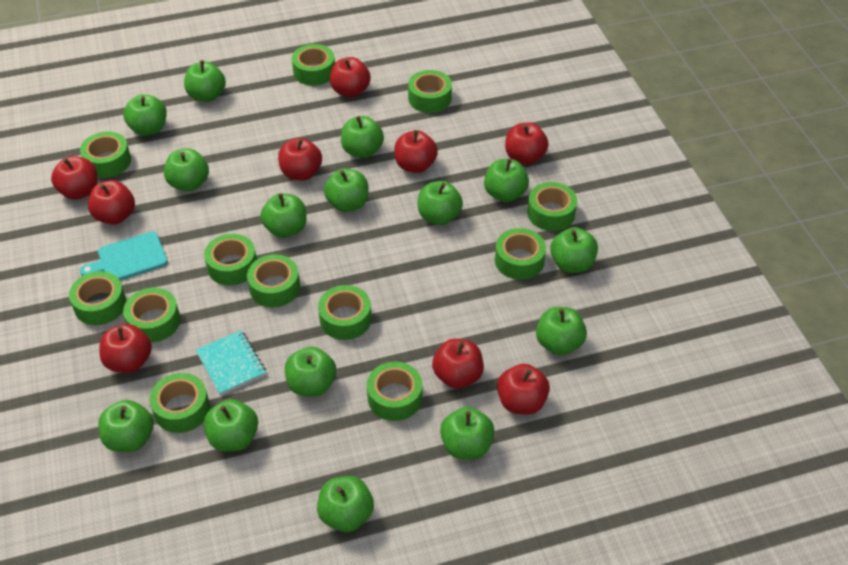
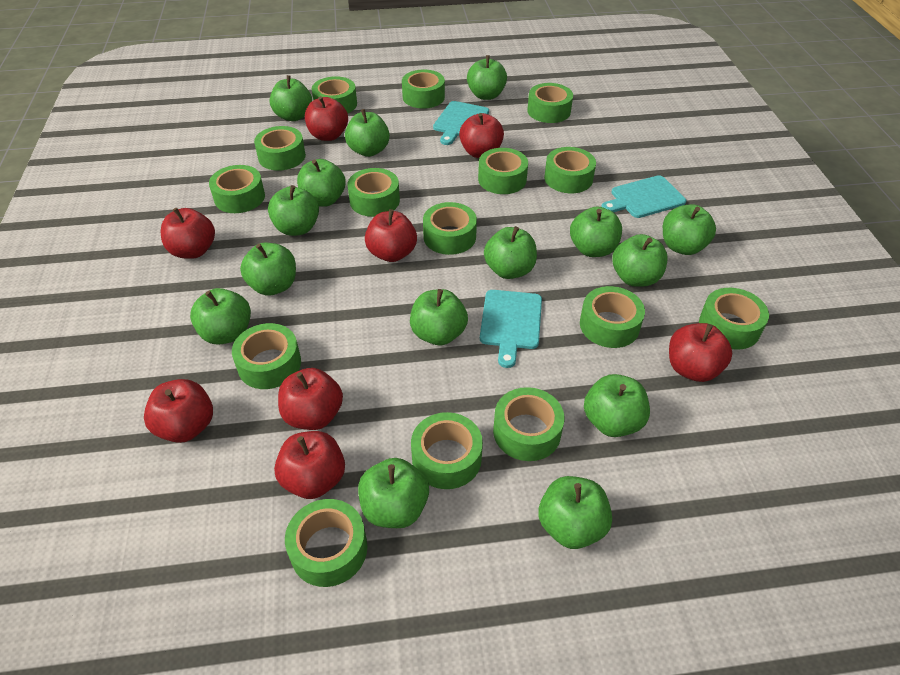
green tape: 12 -> 15
red apple: 9 -> 8
turquoise cutting board: 1 -> 3
turquoise notebook: 1 -> 0

